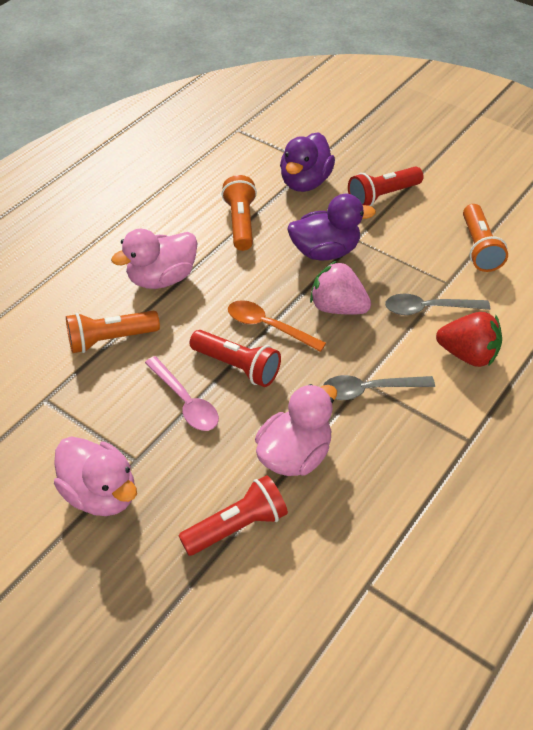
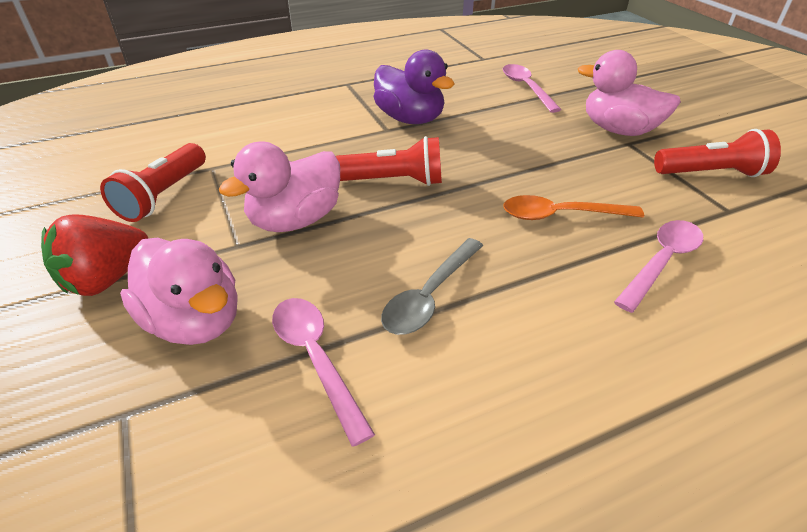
grey spoon: 2 -> 1
orange flashlight: 3 -> 0
pink spoon: 1 -> 3
pink strawberry: 1 -> 0
purple duck: 2 -> 1

